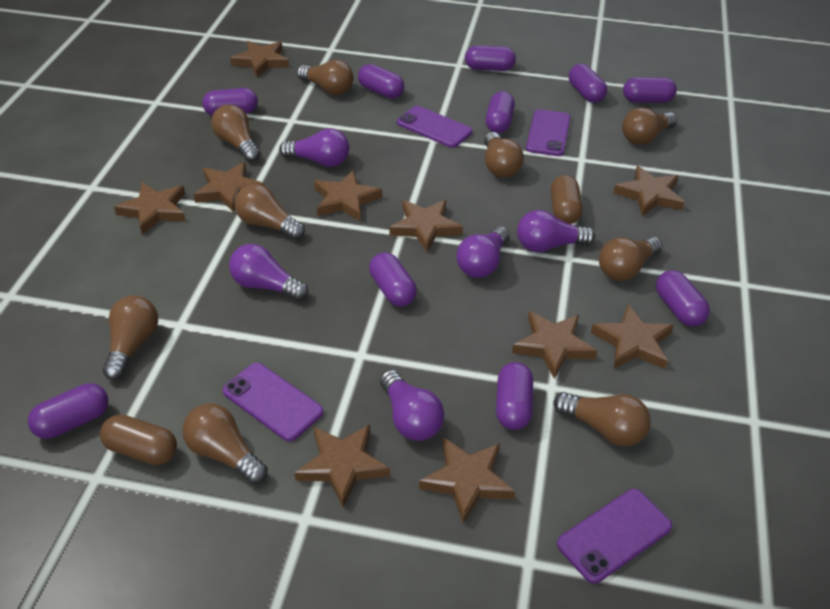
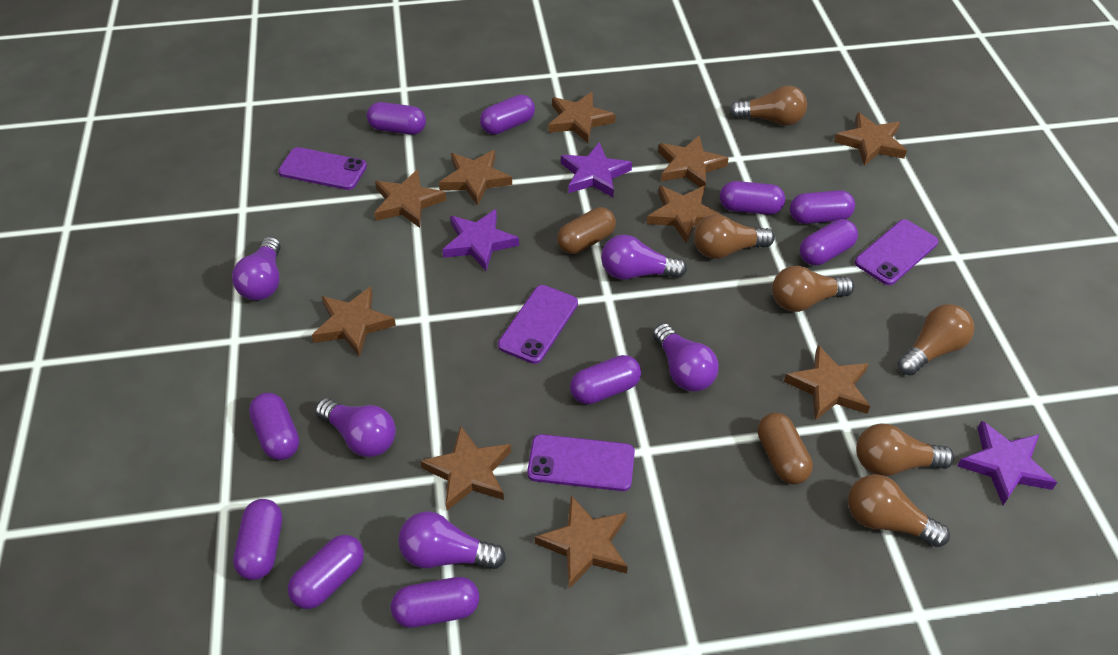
brown light bulb: 9 -> 6
purple star: 0 -> 3

